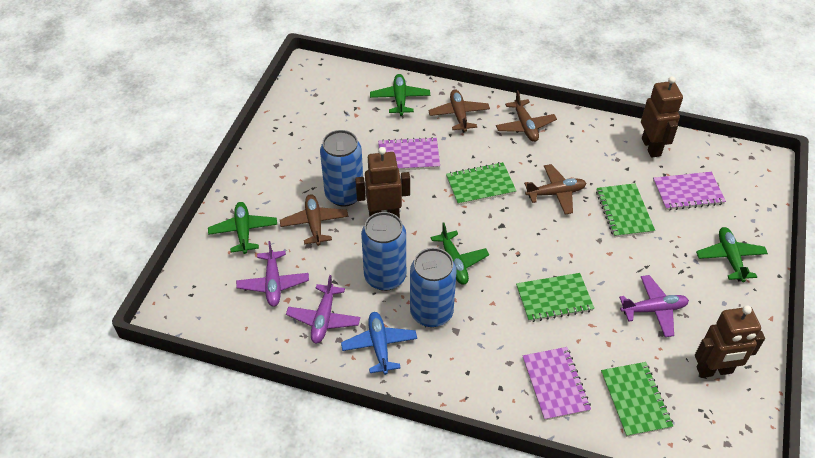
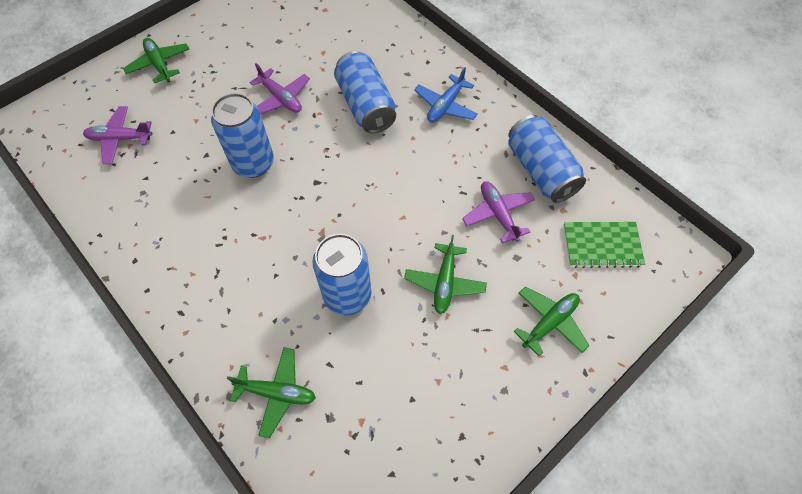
blue can: 3 -> 4
brown plane: 4 -> 0
brown robot: 3 -> 0
green notebook: 4 -> 1
purple notebook: 3 -> 0

